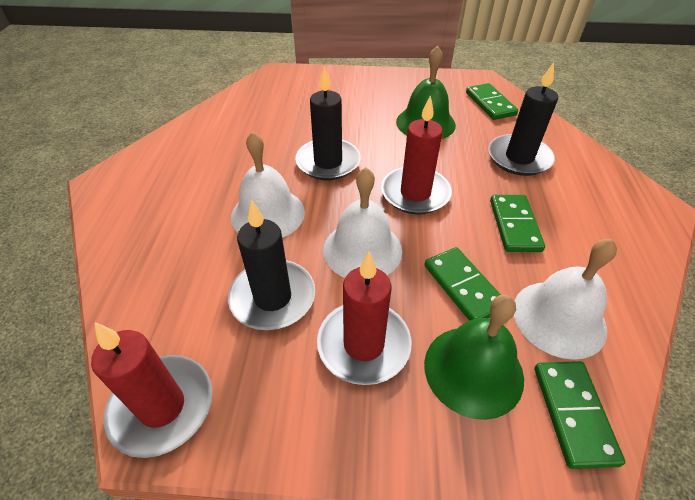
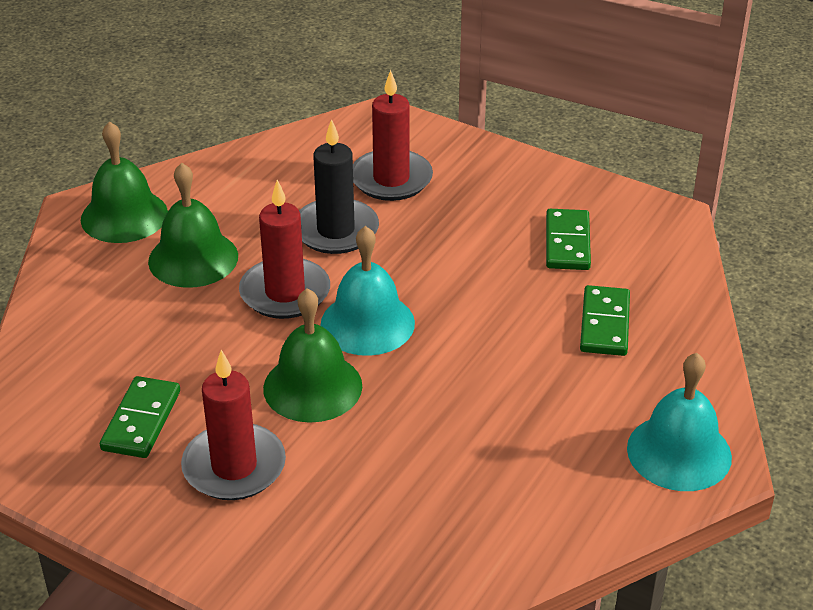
black candle: 3 -> 1
green bell: 2 -> 3
green domino: 4 -> 3
turquoise bell: 0 -> 2
white bell: 3 -> 0

